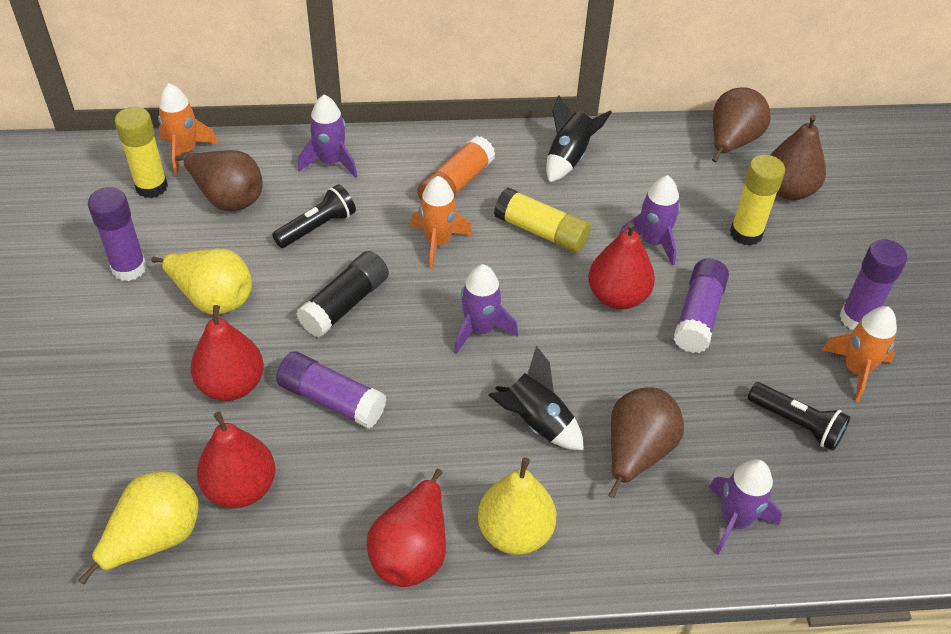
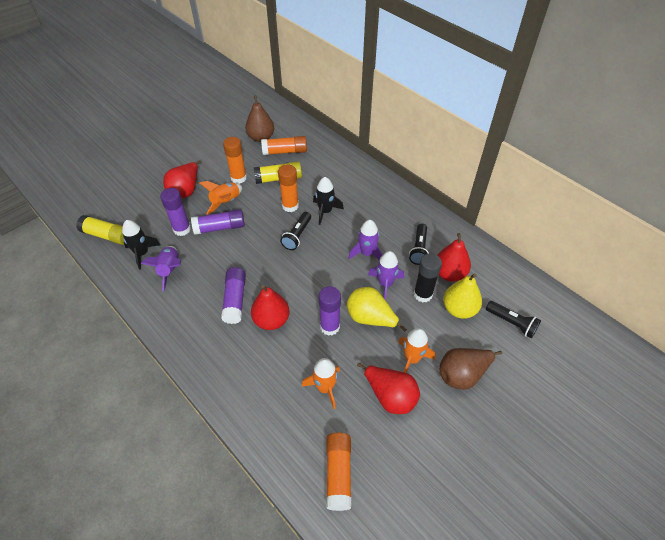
black flashlight: 2 -> 3
brown pear: 4 -> 2
orange glue stick: 1 -> 4
purple rocket: 4 -> 3
yellow glue stick: 3 -> 2
yellow pear: 3 -> 2

